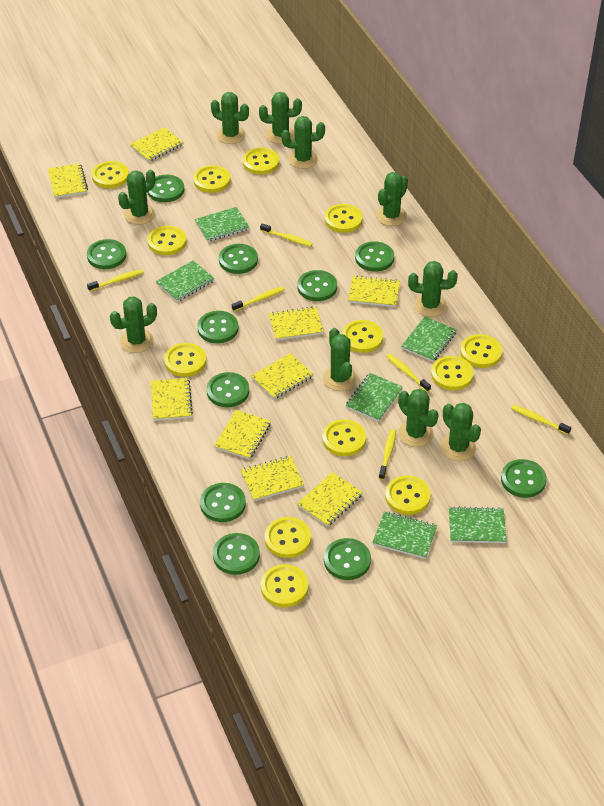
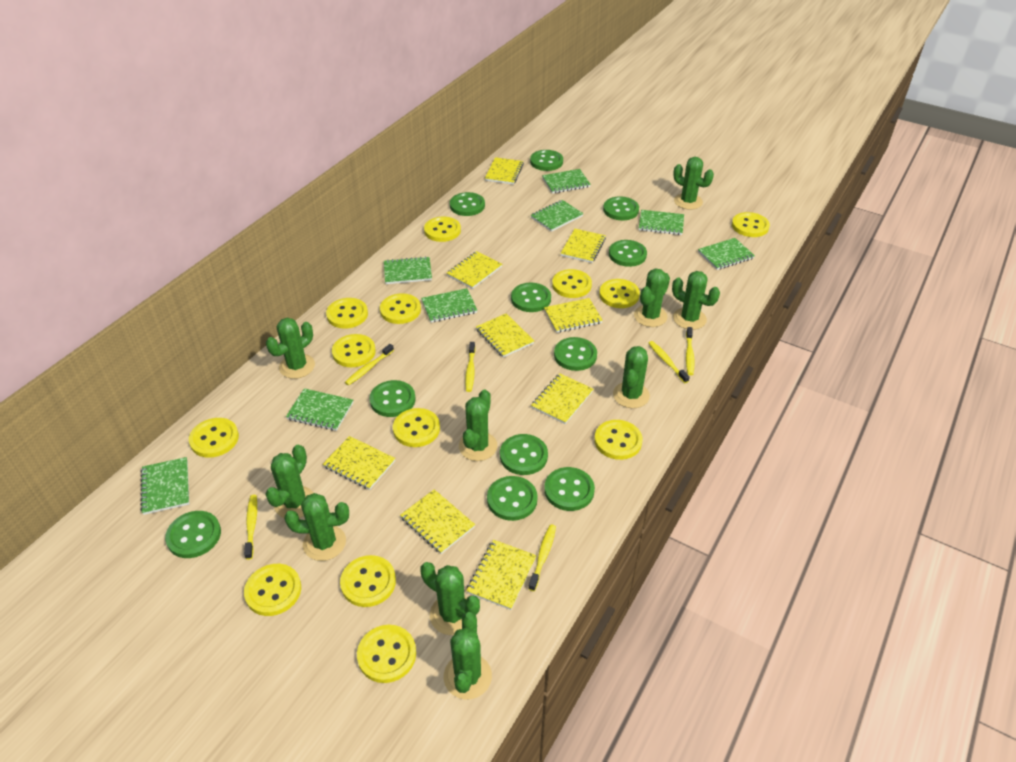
green notebook: 6 -> 8

